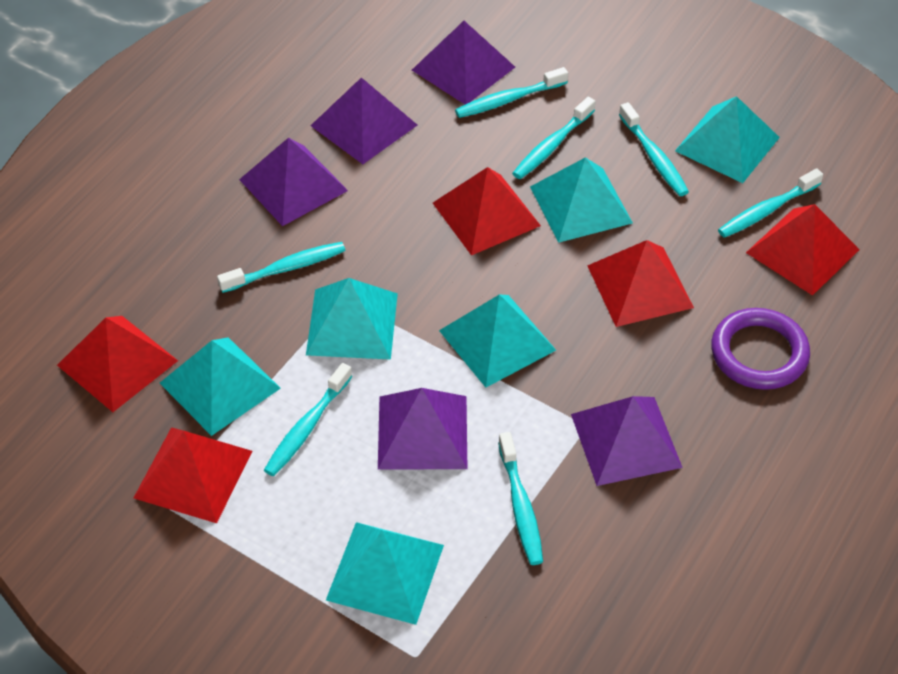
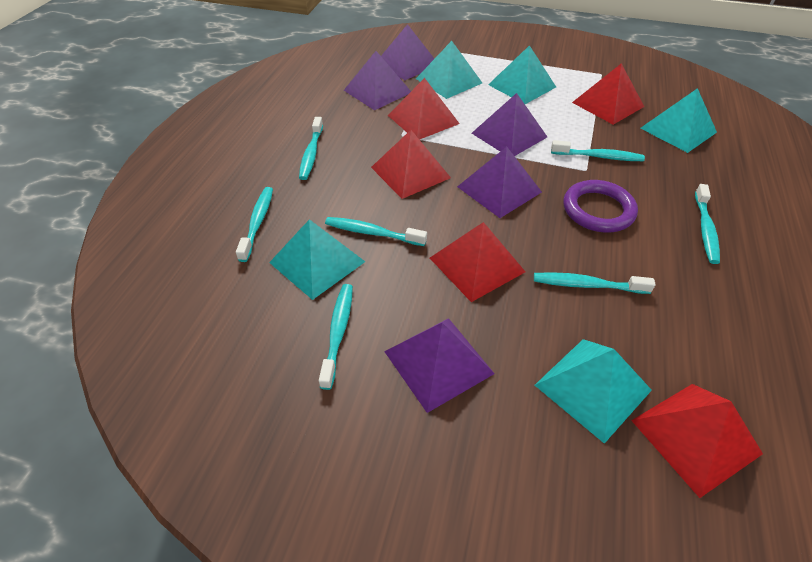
turquoise pyramid: 6 -> 5

